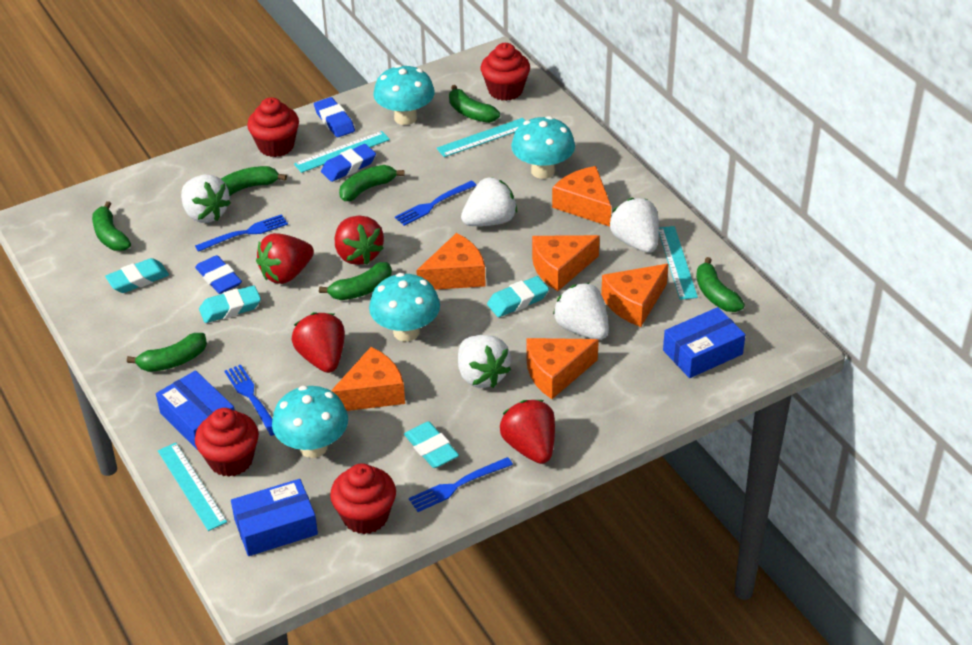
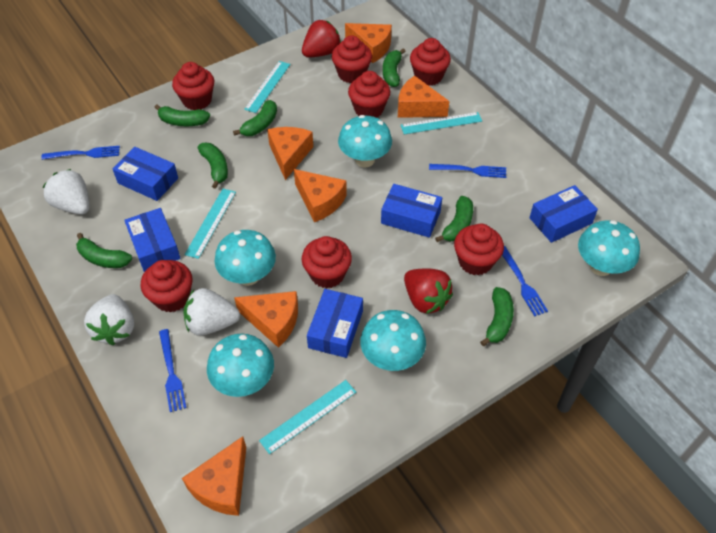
blue box: 3 -> 5
blue eraser: 3 -> 0
red cupcake: 4 -> 7
red strawberry: 4 -> 2
turquoise eraser: 4 -> 0
turquoise mushroom: 4 -> 5
white strawberry: 5 -> 3

